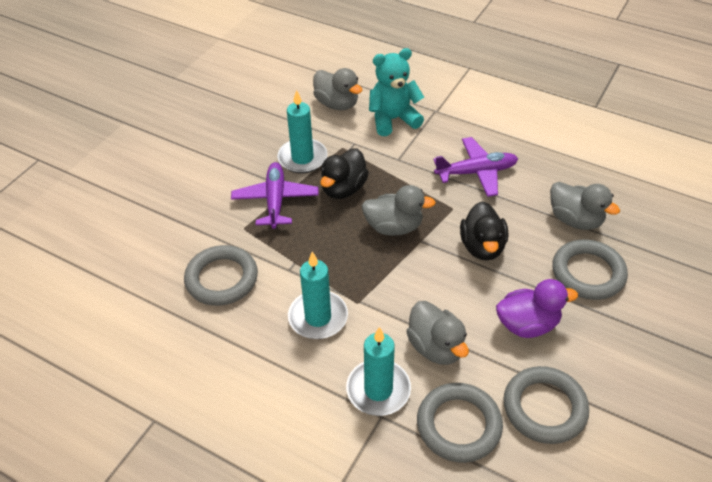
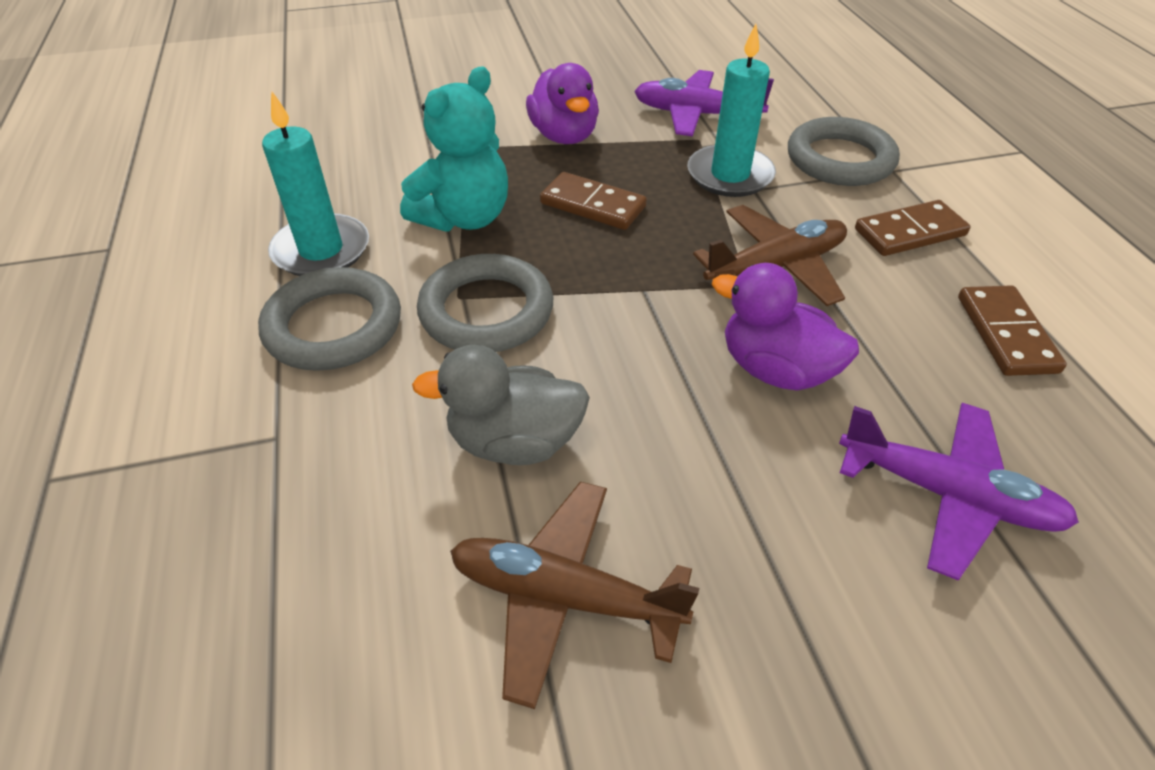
black duck: 2 -> 0
brown domino: 0 -> 3
brown plane: 0 -> 2
grey duck: 4 -> 1
grey ring: 4 -> 3
purple duck: 1 -> 2
turquoise candle: 3 -> 2

